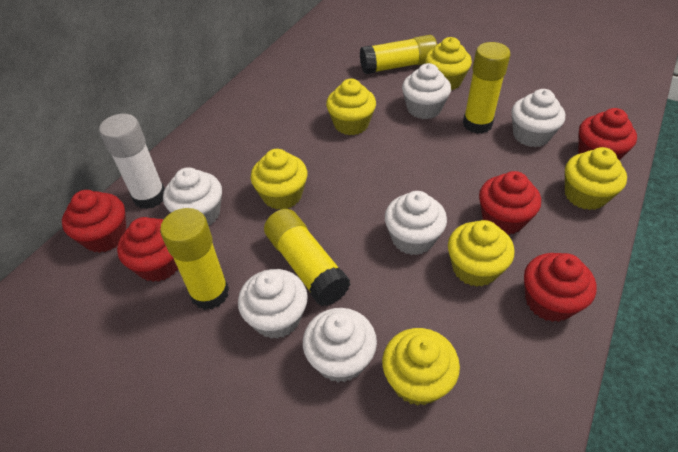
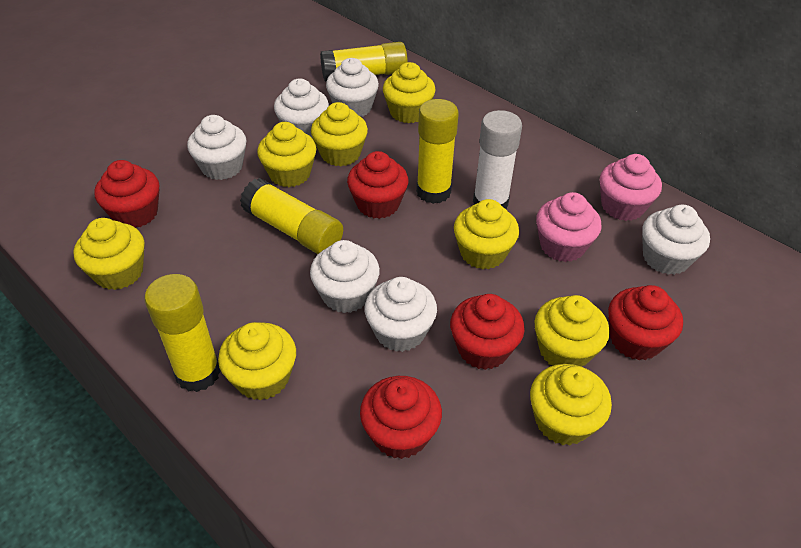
pink cupcake: 0 -> 2
yellow cupcake: 6 -> 8

